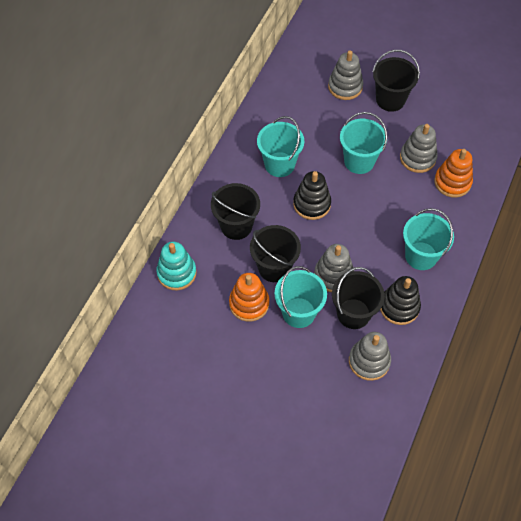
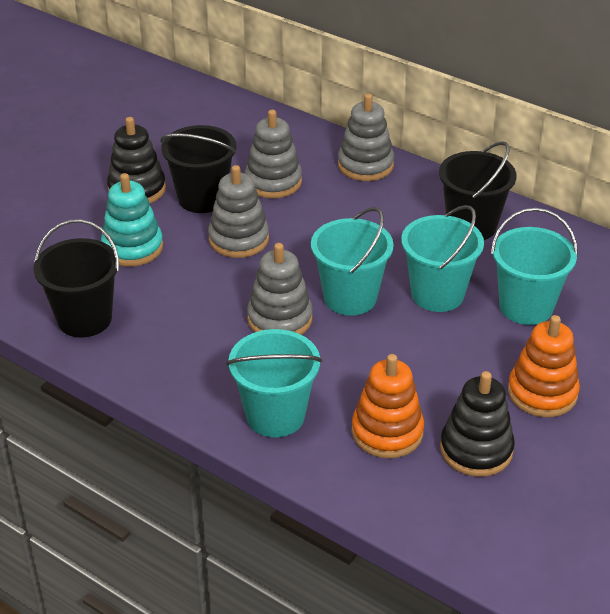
black bucket: 4 -> 3

